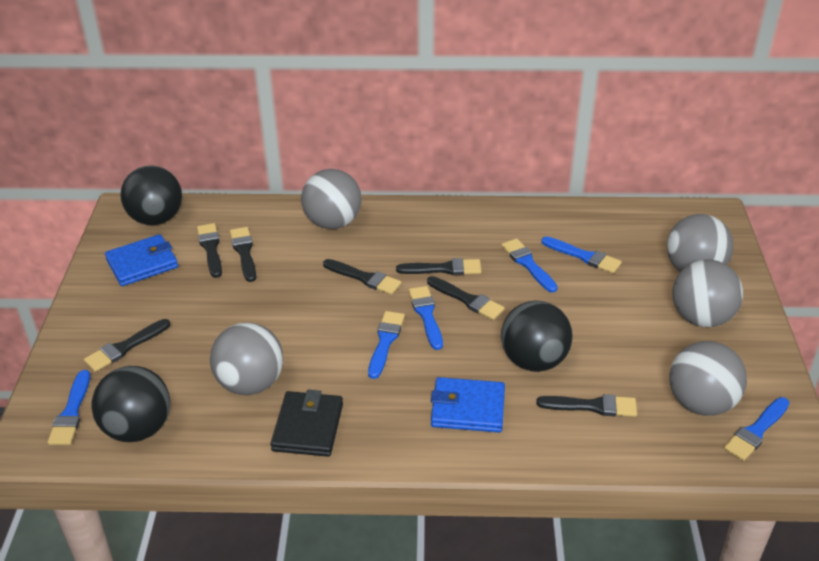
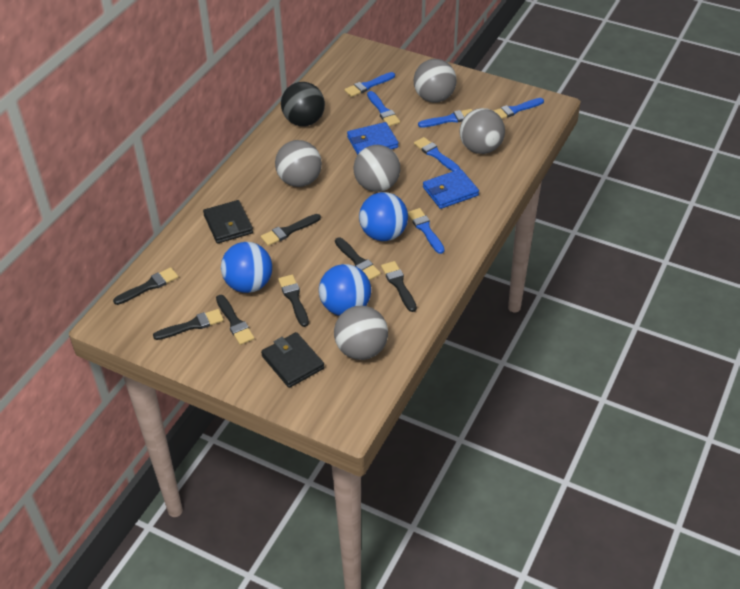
black ball: 3 -> 1
black wallet: 1 -> 2
blue ball: 0 -> 3

